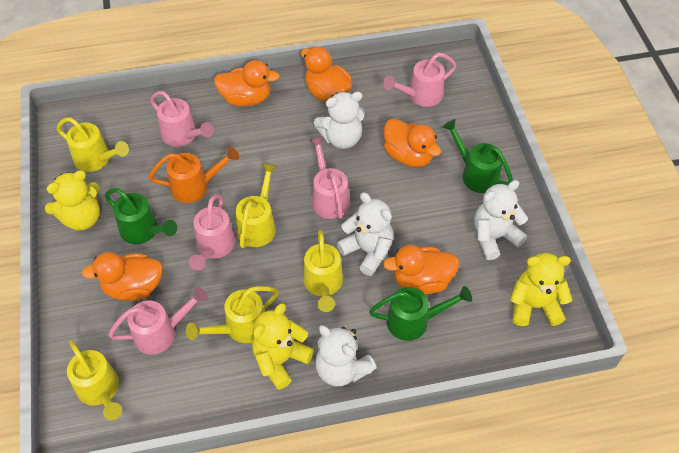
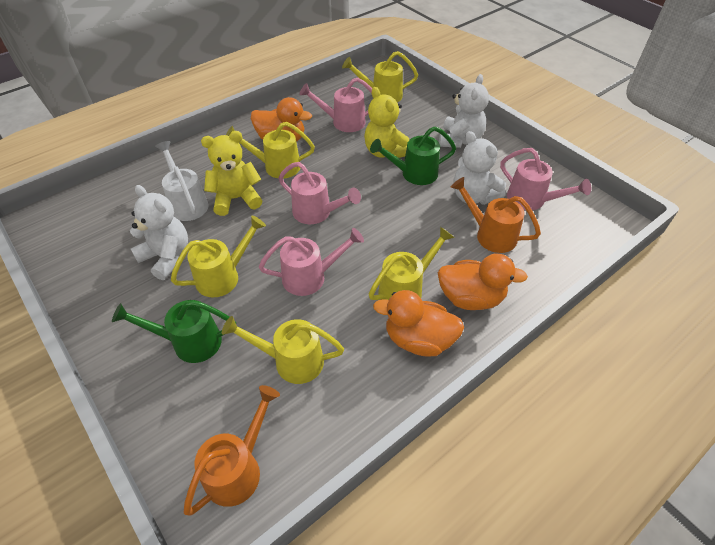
green watering can: 3 -> 2
orange duck: 5 -> 3
orange watering can: 1 -> 2
pink watering can: 5 -> 4
white teddy bear: 4 -> 3
white watering can: 0 -> 1
yellow teddy bear: 3 -> 2

